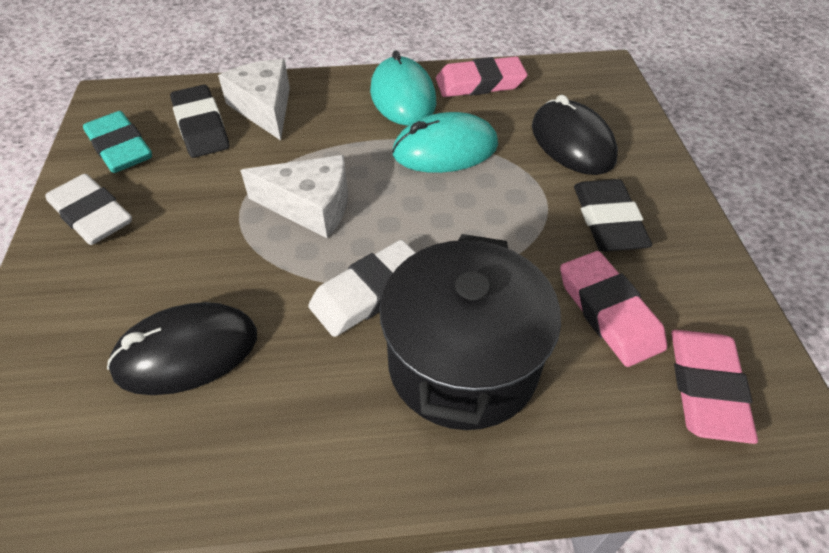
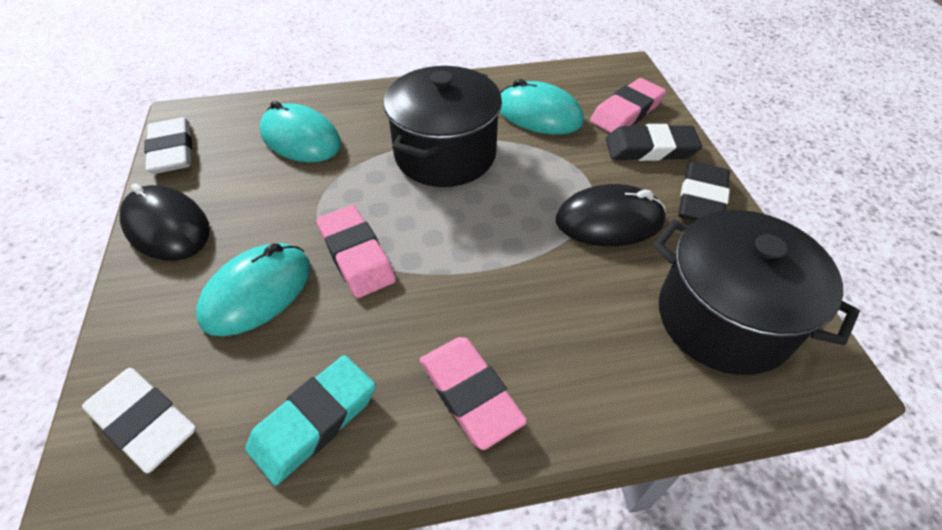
black pot: 1 -> 2
turquoise mouse: 2 -> 3
white cheese: 2 -> 0

